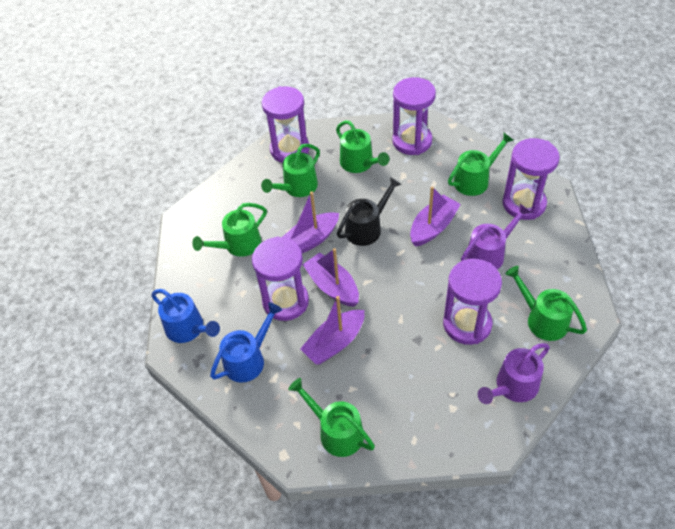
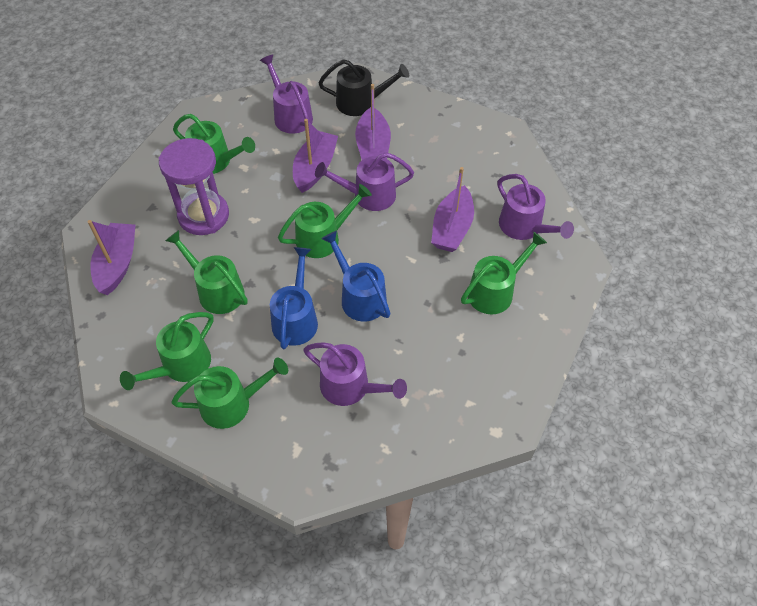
purple hourglass: 5 -> 1
purple watering can: 2 -> 4

